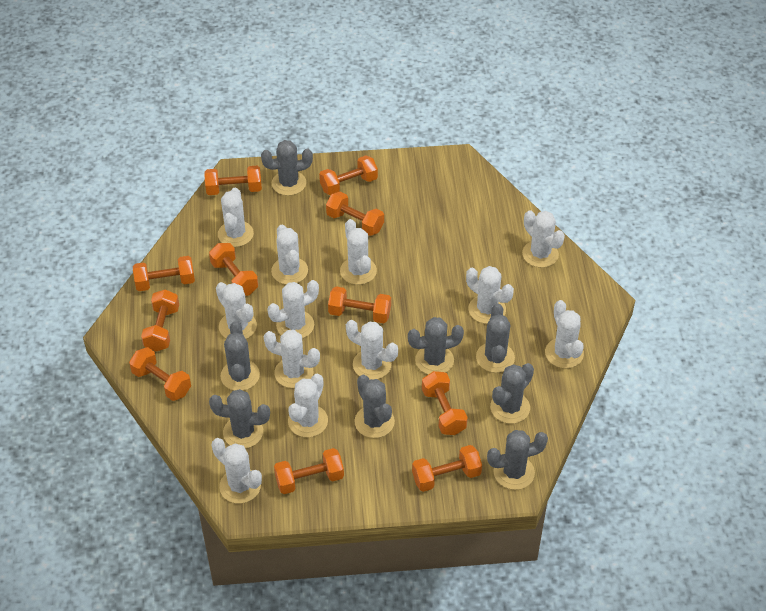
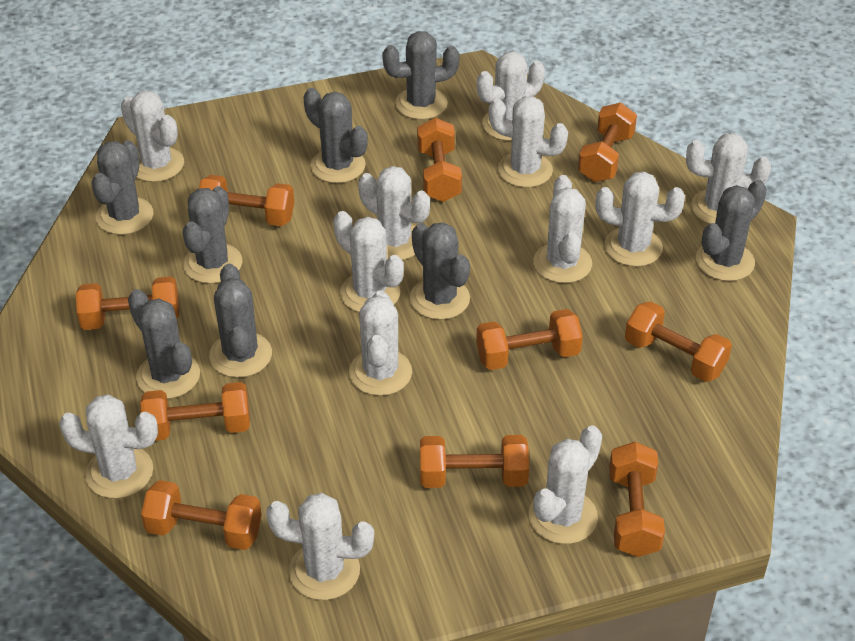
orange dumbbell: 11 -> 10

